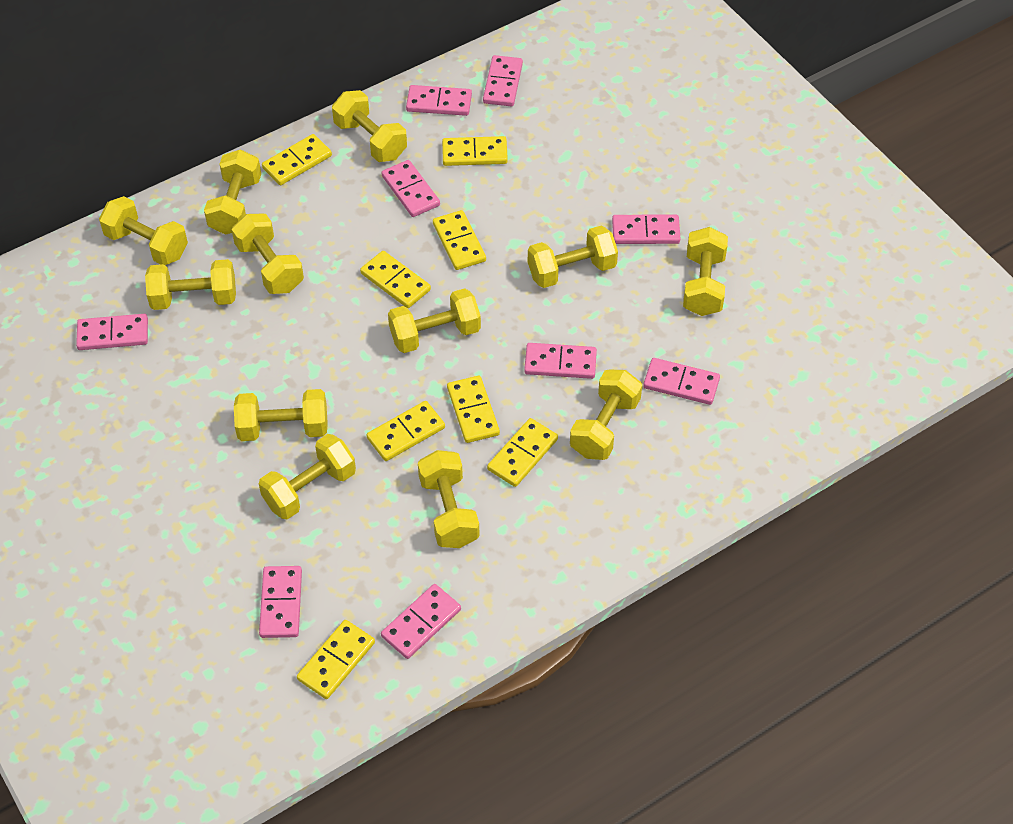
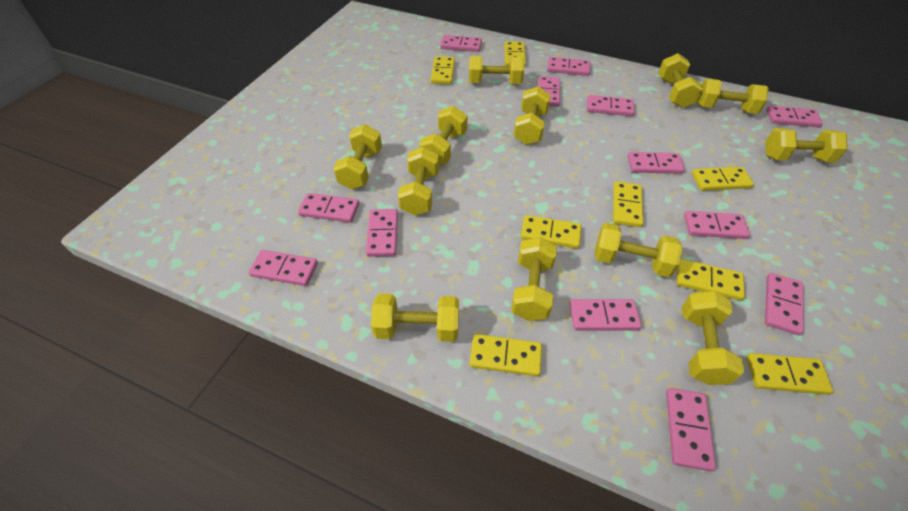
pink domino: 9 -> 13

